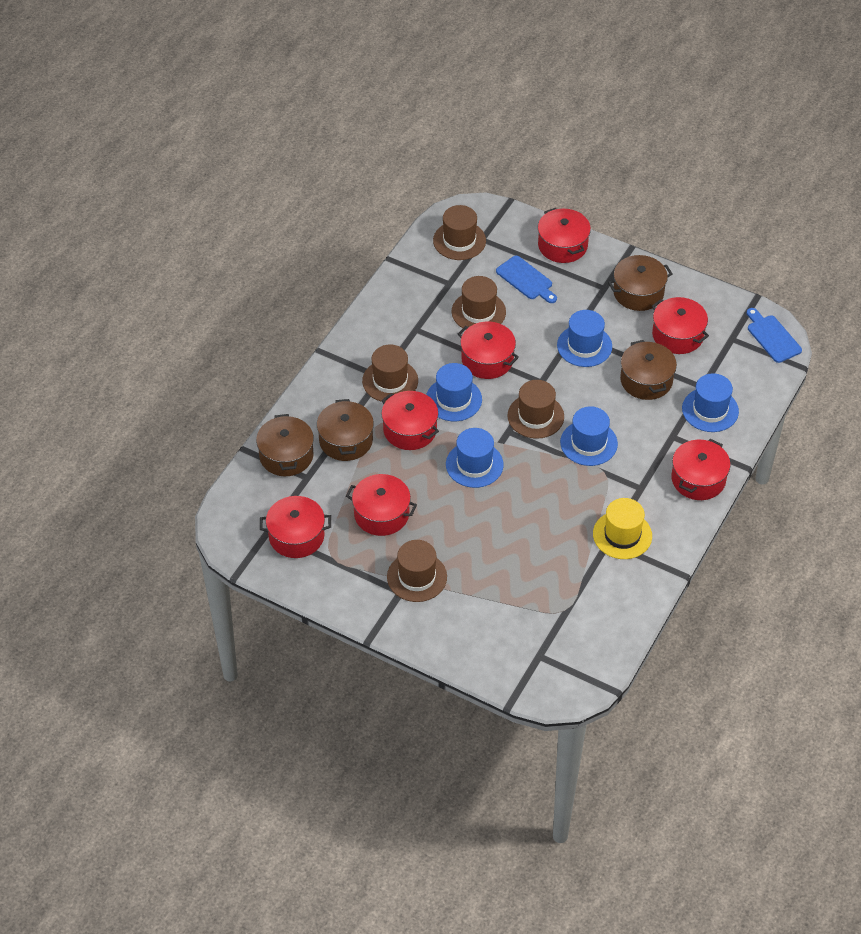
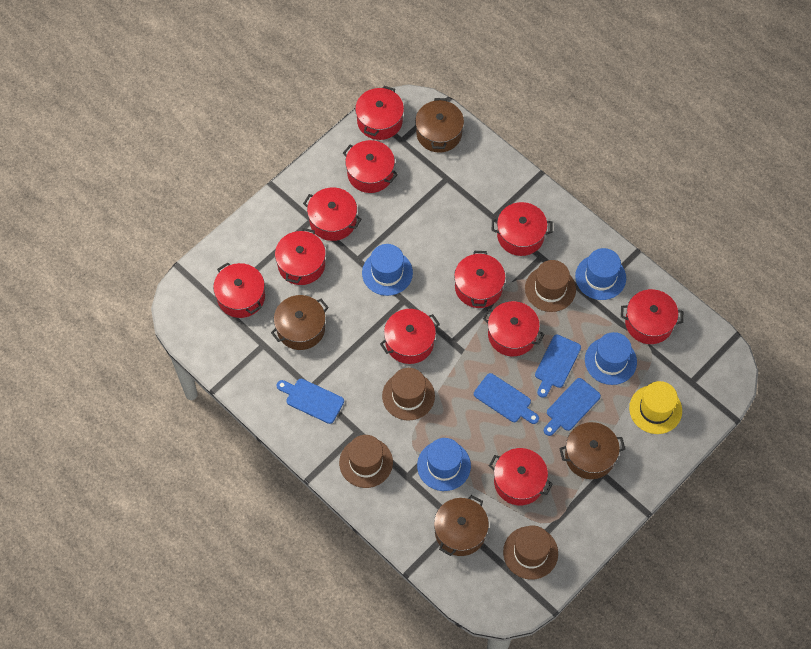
blue cutting board: 2 -> 4
blue hat: 5 -> 4
brown hat: 5 -> 4
red pot: 7 -> 11

